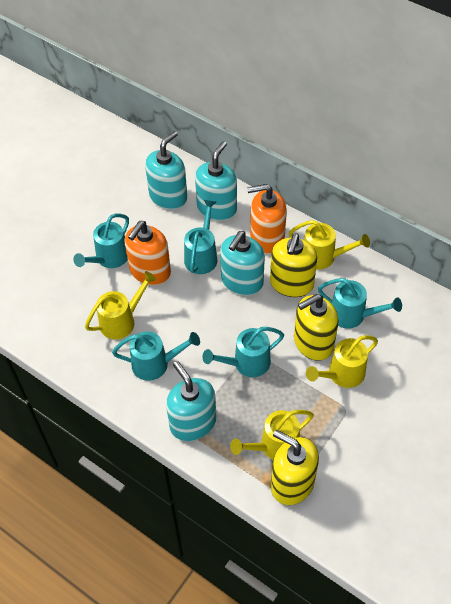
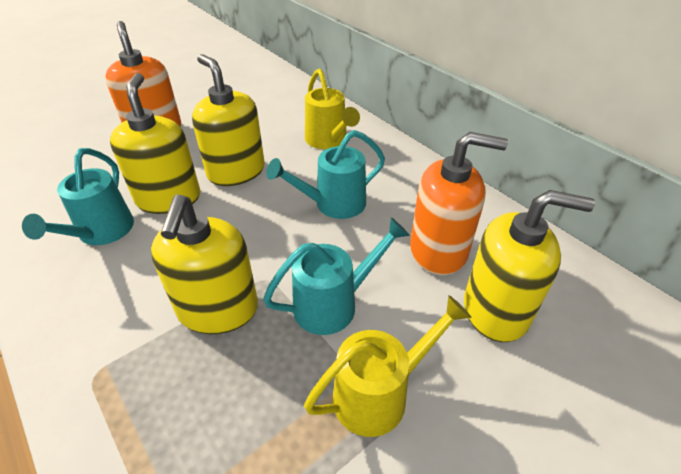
turquoise soap dispenser: 4 -> 0
turquoise watering can: 5 -> 3
yellow soap dispenser: 3 -> 4
yellow watering can: 4 -> 2

